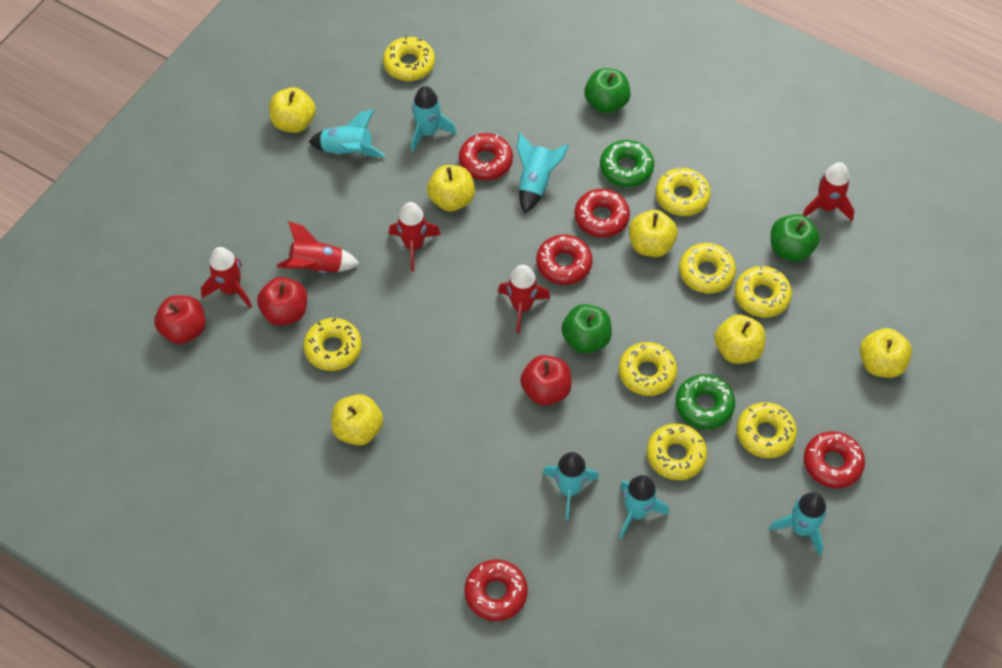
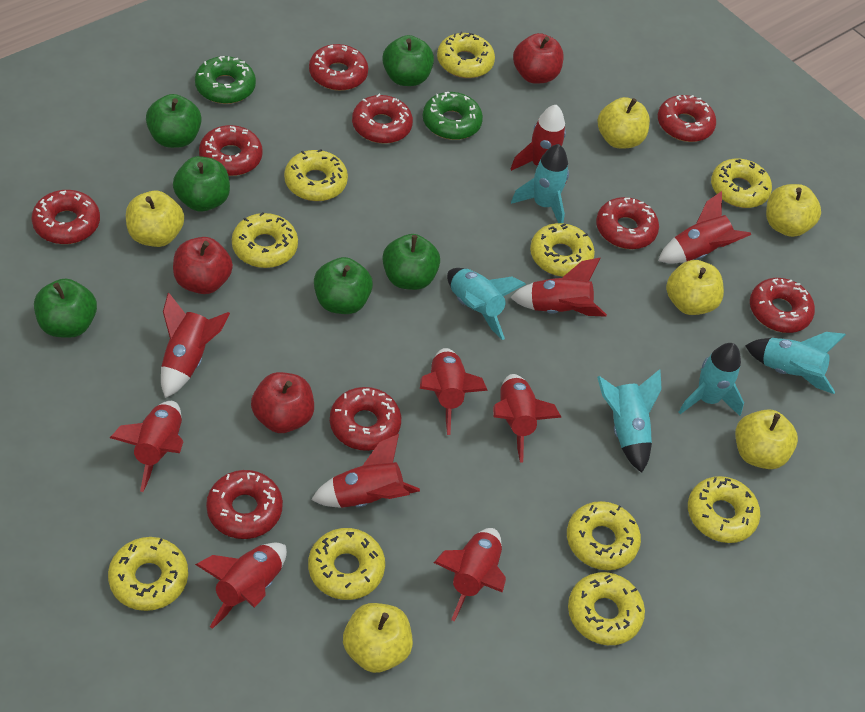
green apple: 3 -> 6
red donut: 5 -> 9
red rocket: 5 -> 10
turquoise rocket: 6 -> 5
yellow donut: 8 -> 10

